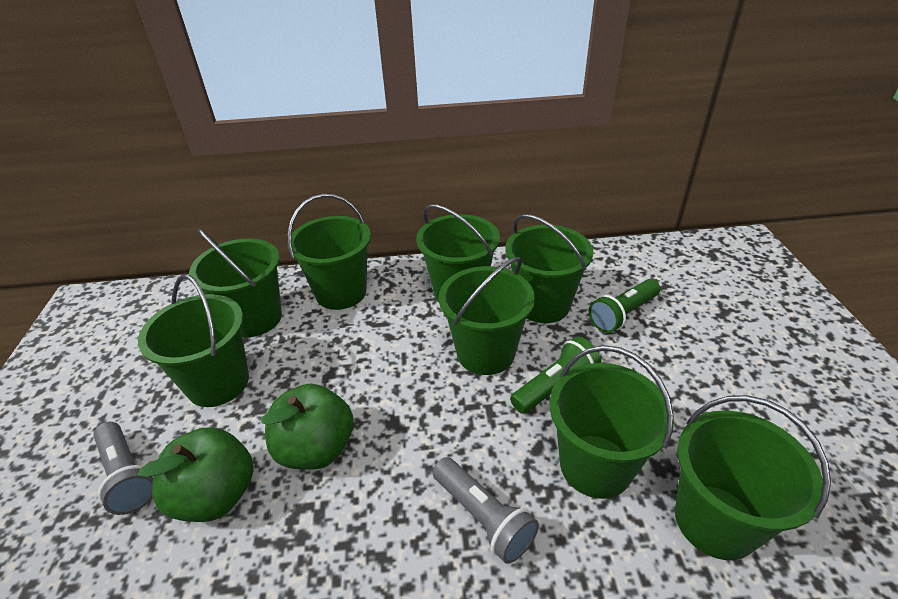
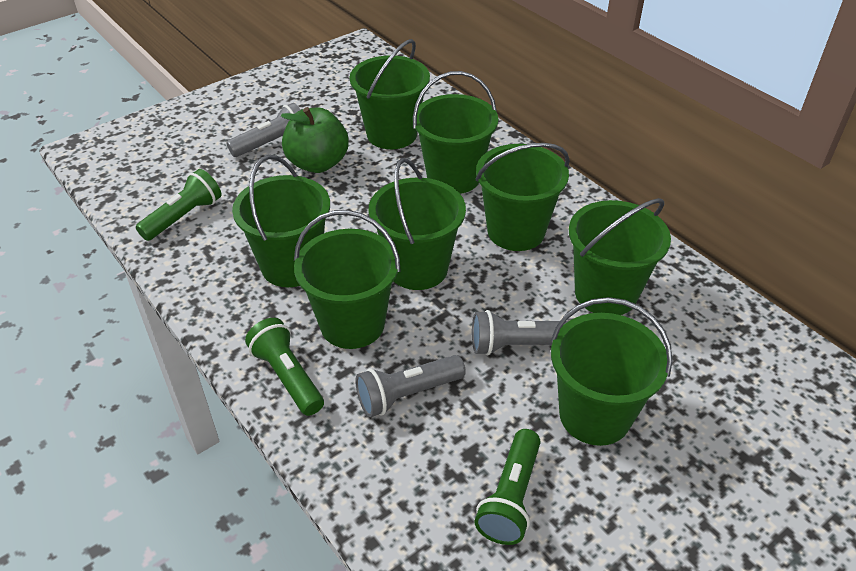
green apple: 2 -> 1
green flashlight: 2 -> 3
grey flashlight: 2 -> 3

